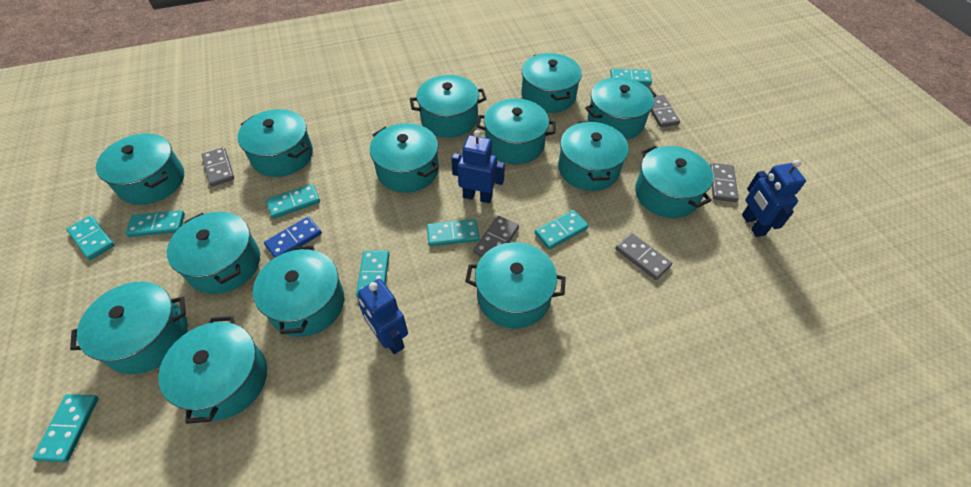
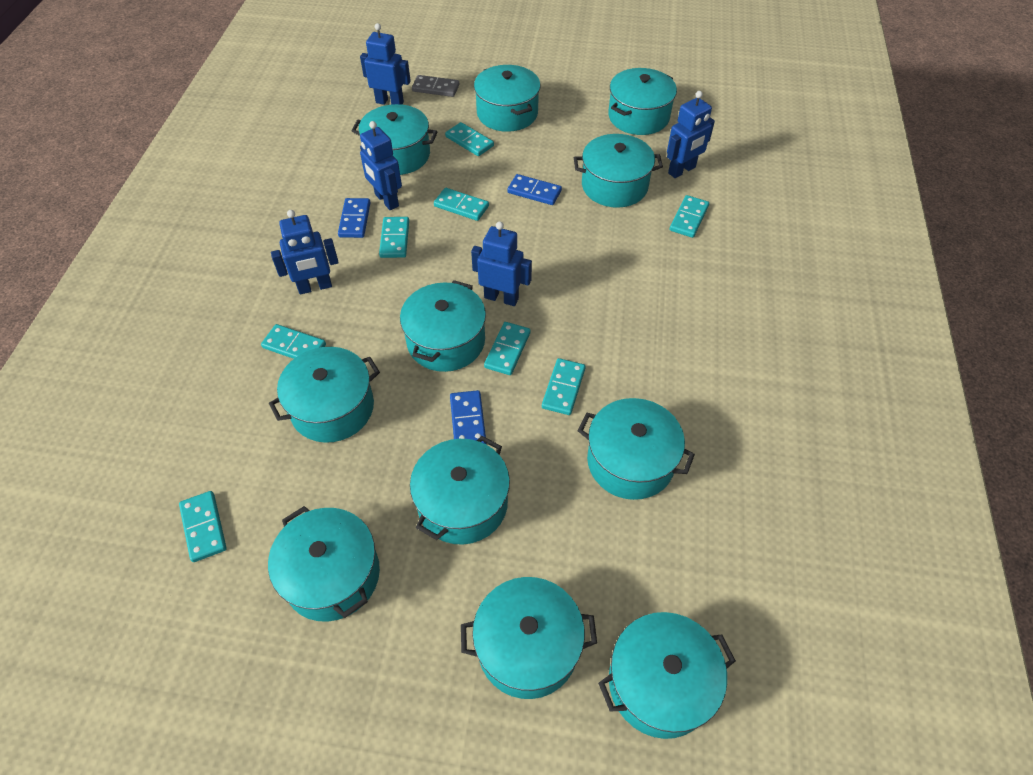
blue domino: 1 -> 3
blue robot: 3 -> 5
grey domino: 5 -> 1
turquoise pot: 14 -> 11

